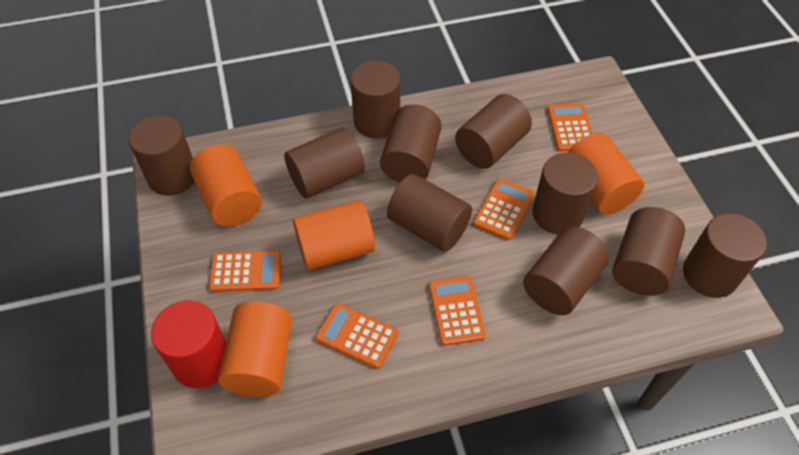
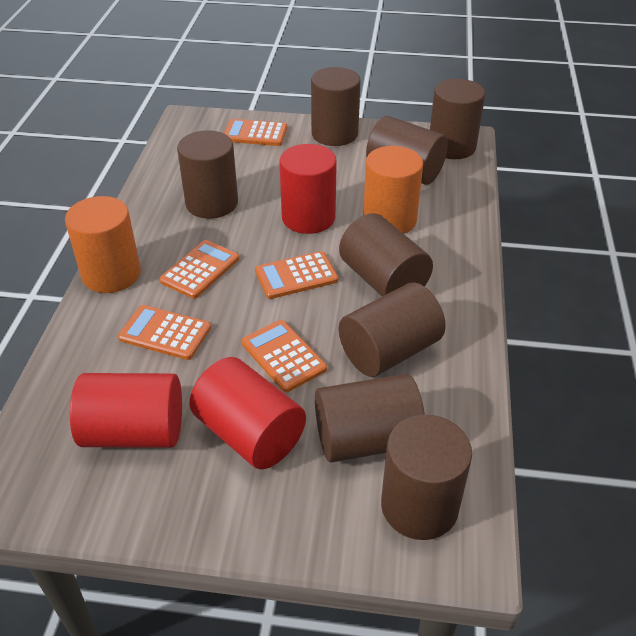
brown cylinder: 10 -> 8
orange cylinder: 4 -> 2
red cylinder: 1 -> 3

